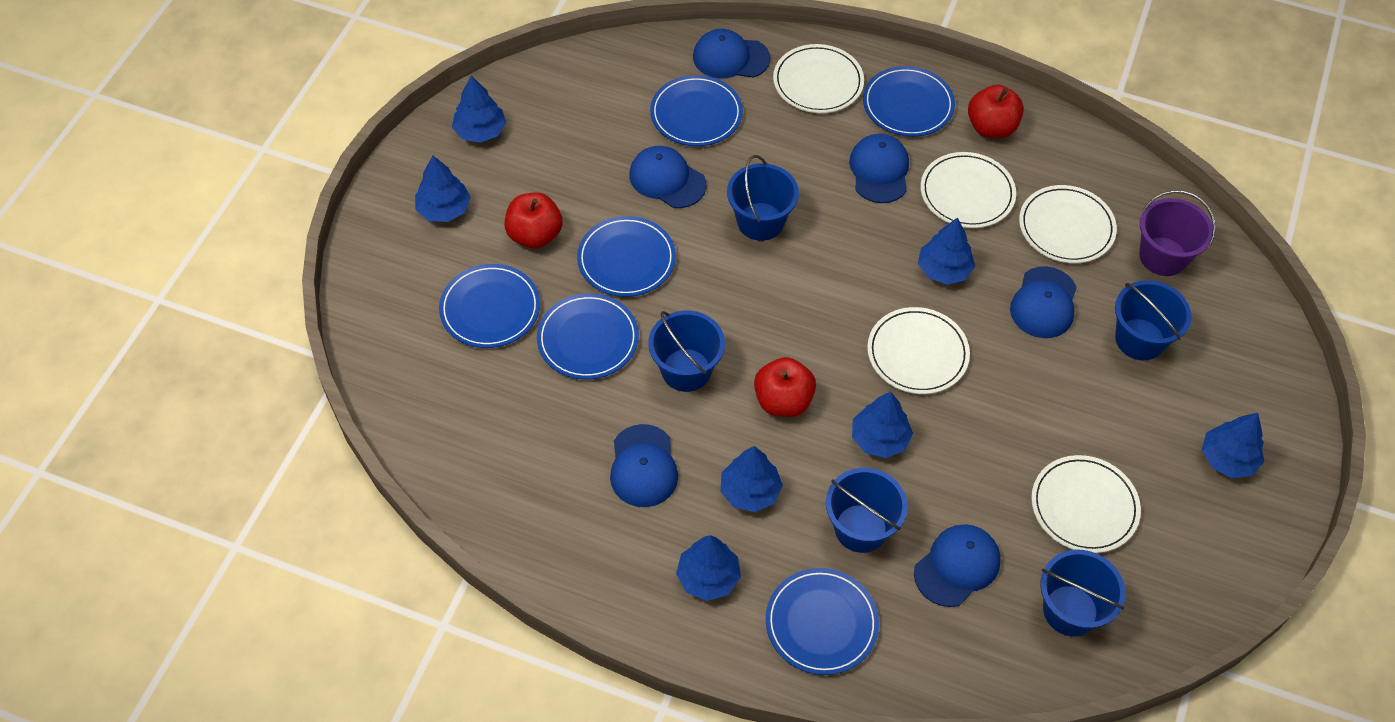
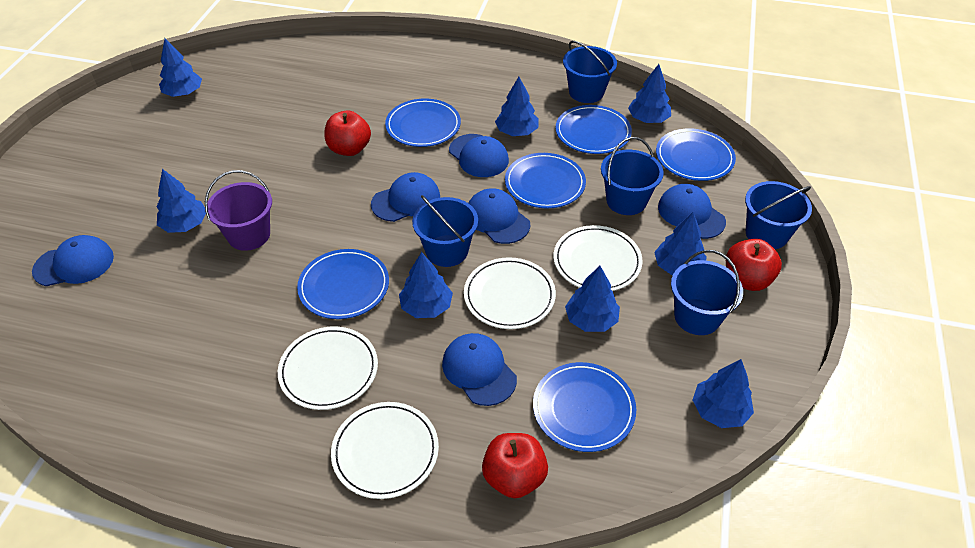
blue tree: 7 -> 8
white plate: 5 -> 4

